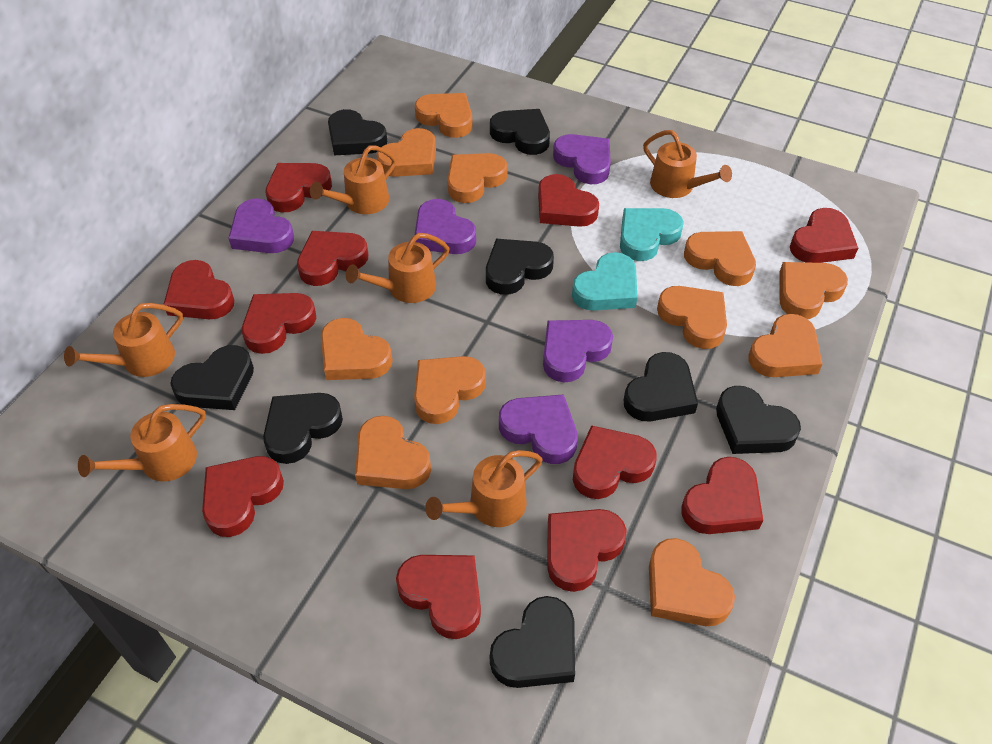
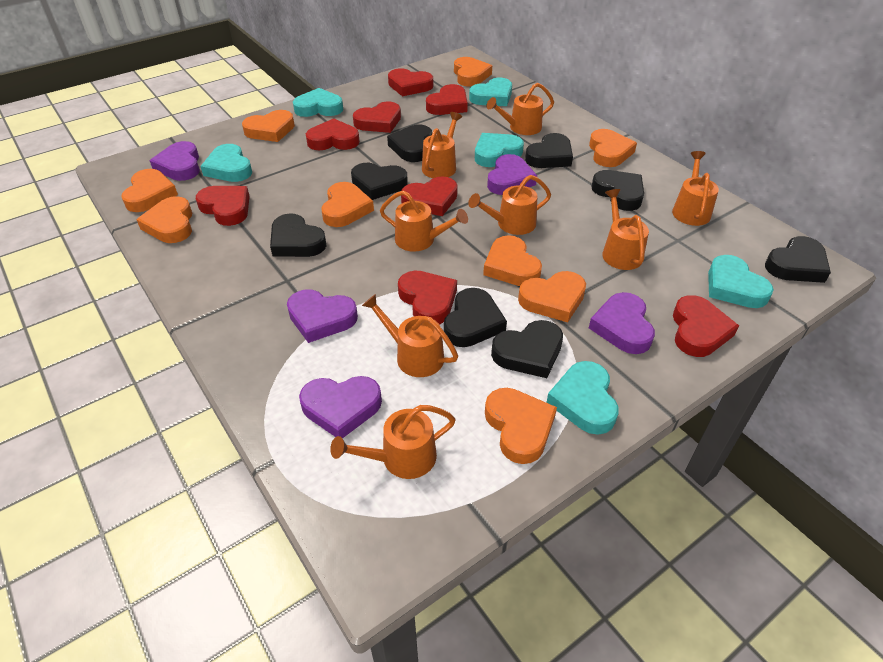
orange heart: 11 -> 9
orange watering can: 6 -> 8
red heart: 11 -> 8
turquoise heart: 2 -> 6

